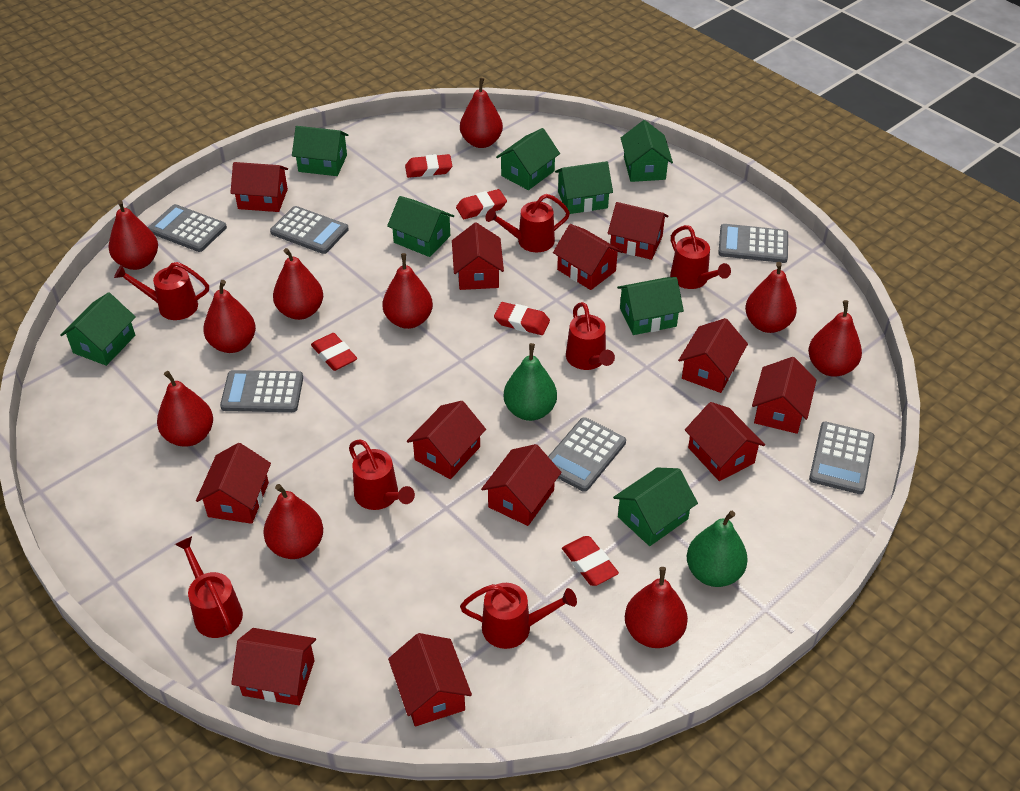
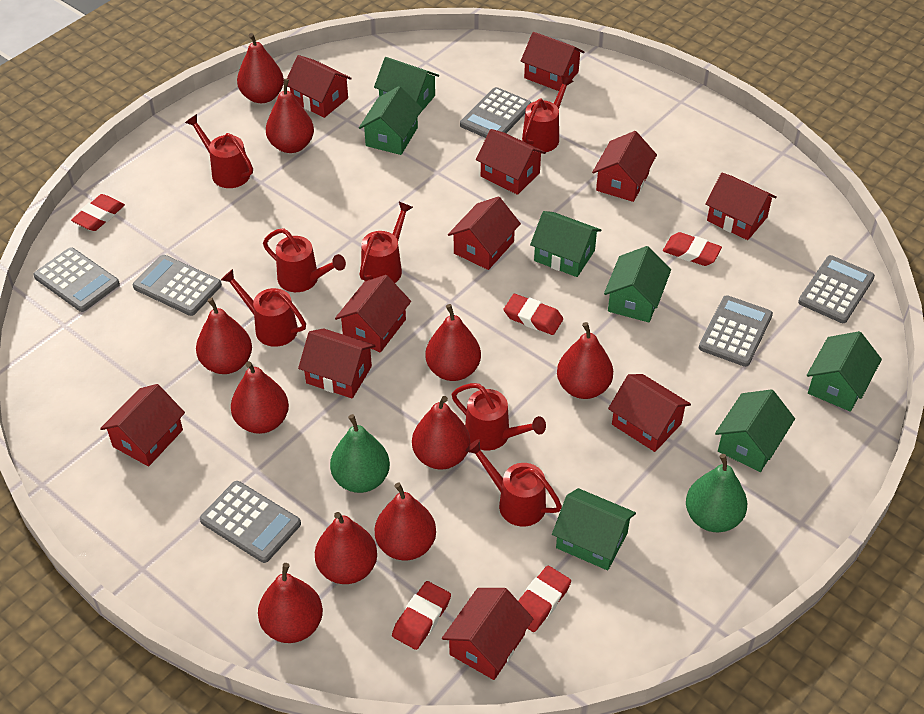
green house: 8 -> 7
red house: 12 -> 11

